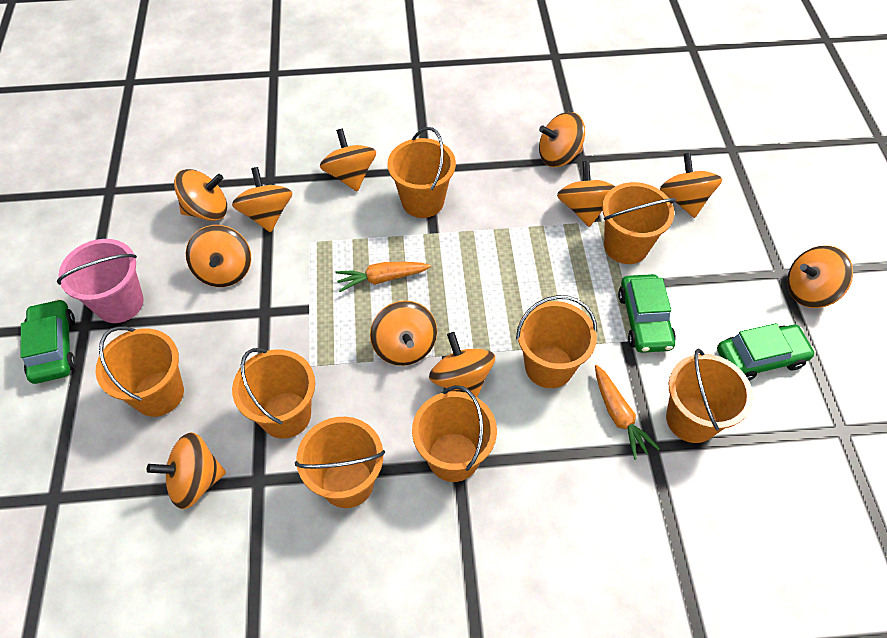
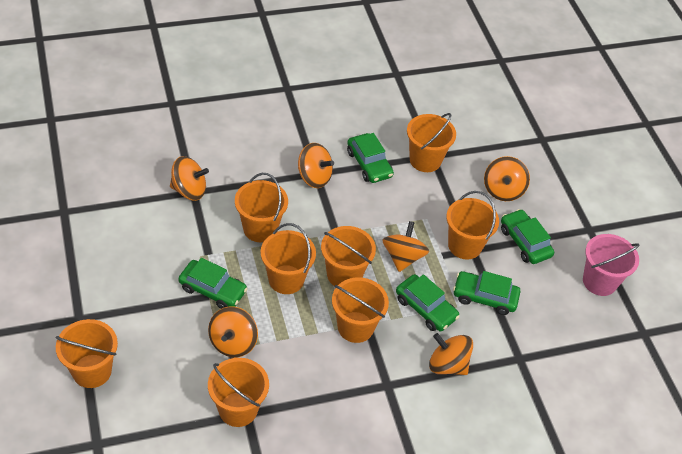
green car: 3 -> 5
orange carrot: 2 -> 0
orange spinning top: 11 -> 6

